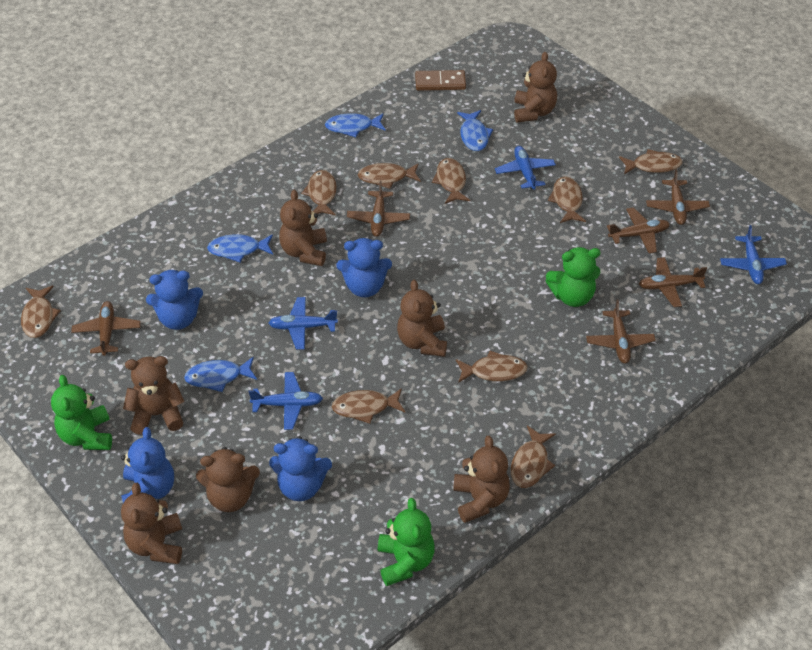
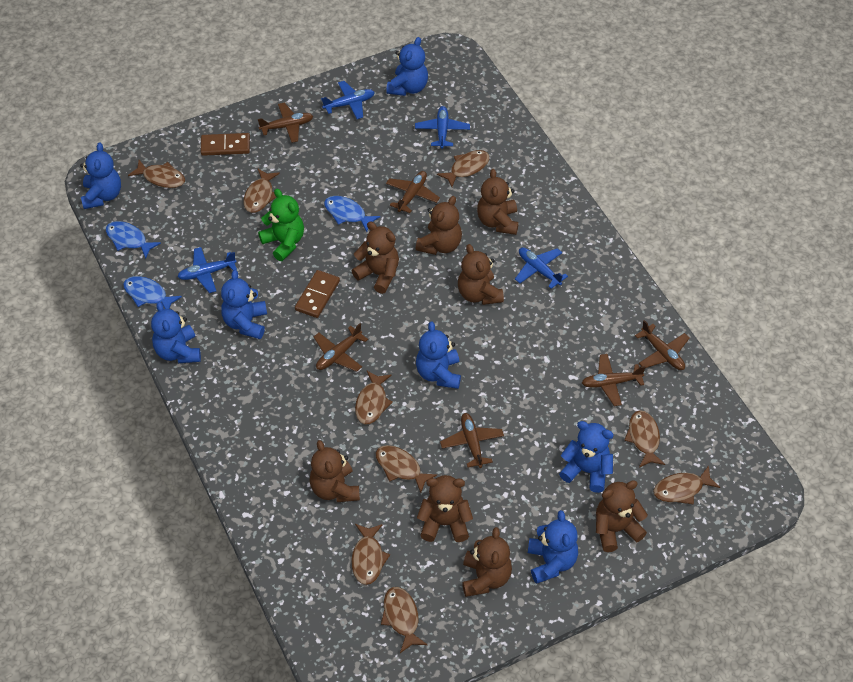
blue fish: 4 -> 3
blue teddy bear: 4 -> 7
brown domino: 1 -> 2
brown teddy bear: 7 -> 8
green teddy bear: 3 -> 1

